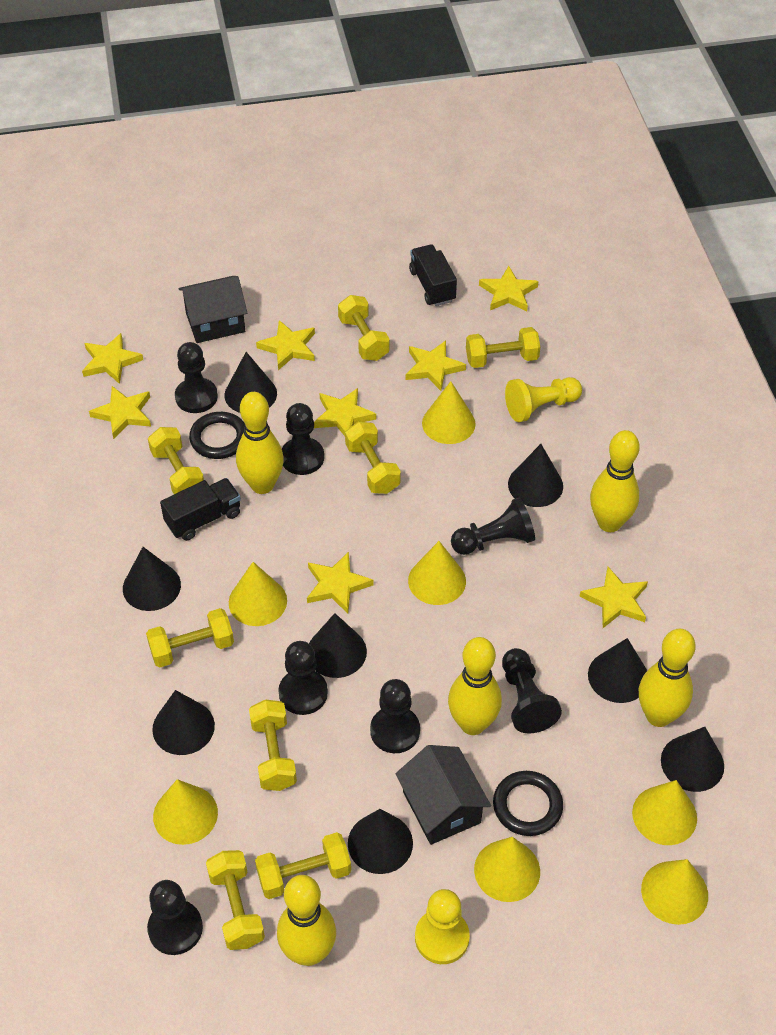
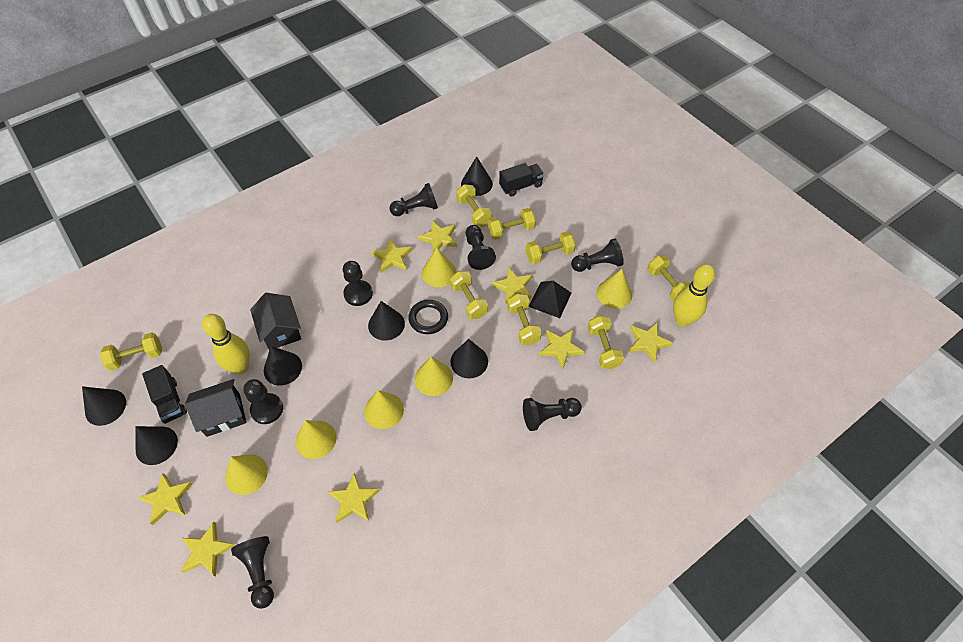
black cone: 8 -> 6
black pyramid: 0 -> 1
black ring: 2 -> 1
yellow bowling pin: 5 -> 2
yellow cone: 7 -> 6
yellow pawn: 2 -> 0

